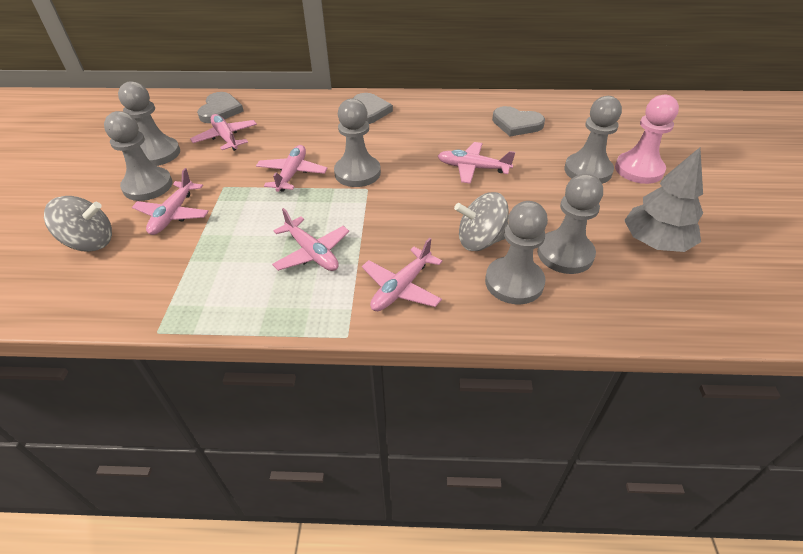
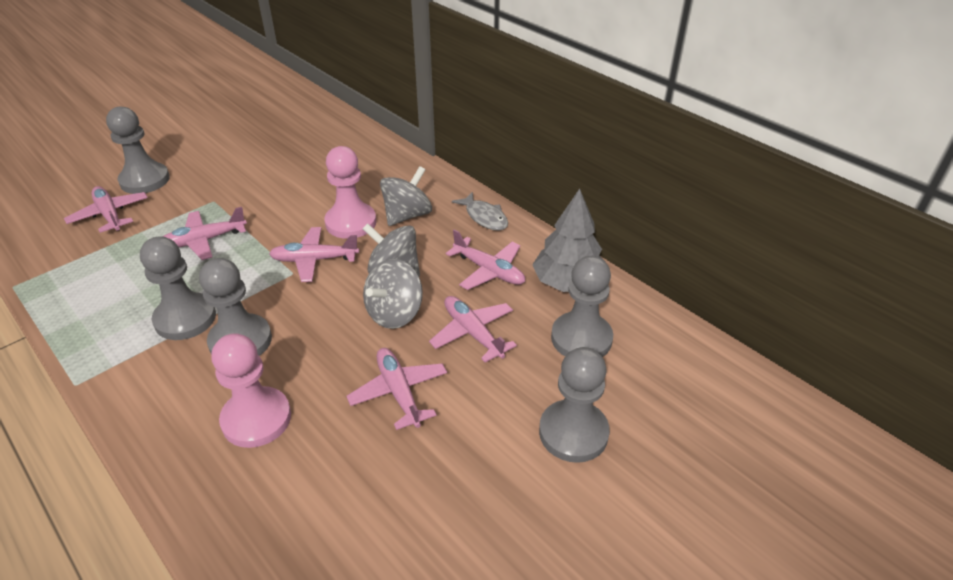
grey fish: 0 -> 1
grey heart: 3 -> 0
grey pawn: 6 -> 5
grey spinning top: 2 -> 3
pink pawn: 1 -> 2

